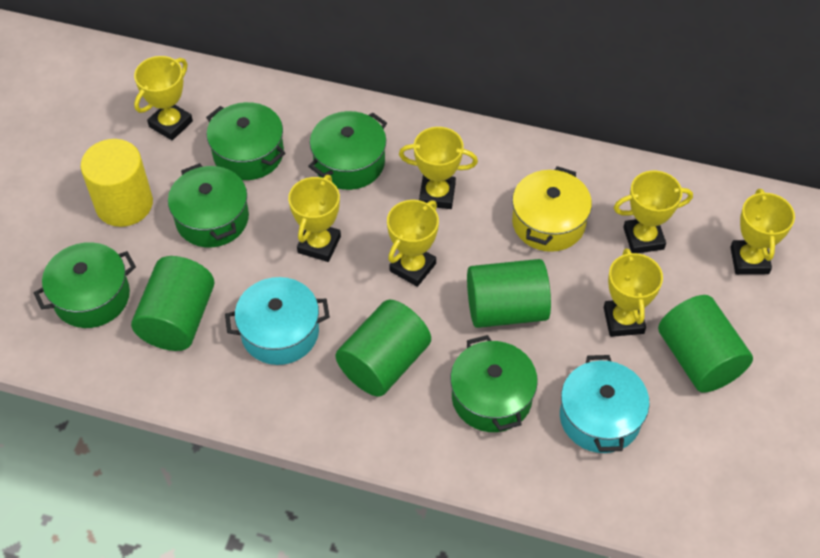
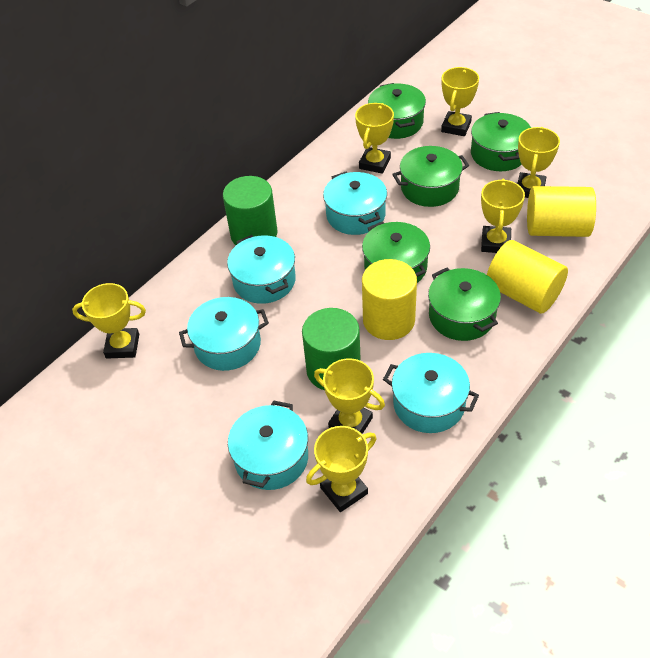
green cylinder: 4 -> 2
turquoise pot: 2 -> 5
yellow cylinder: 1 -> 3
yellow pot: 1 -> 0

